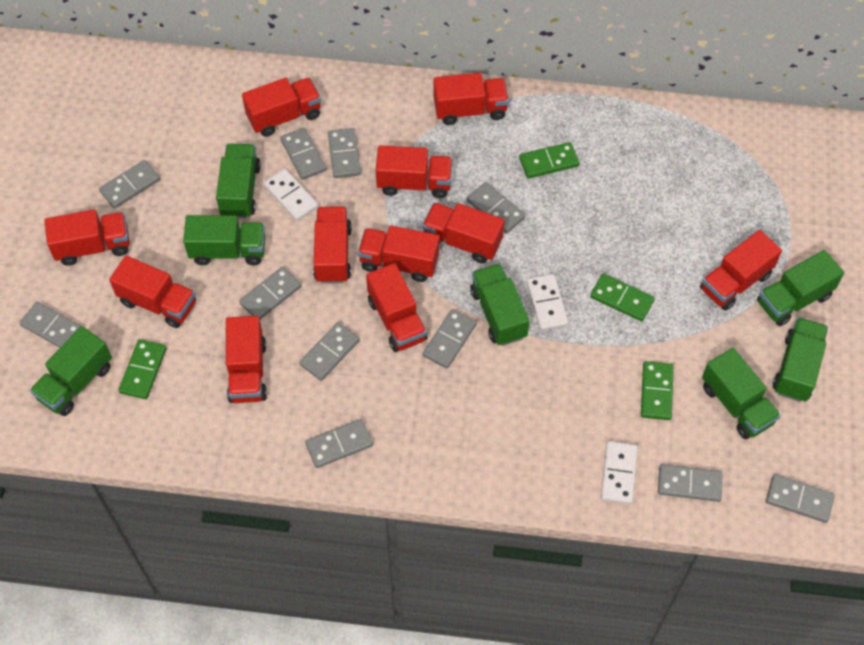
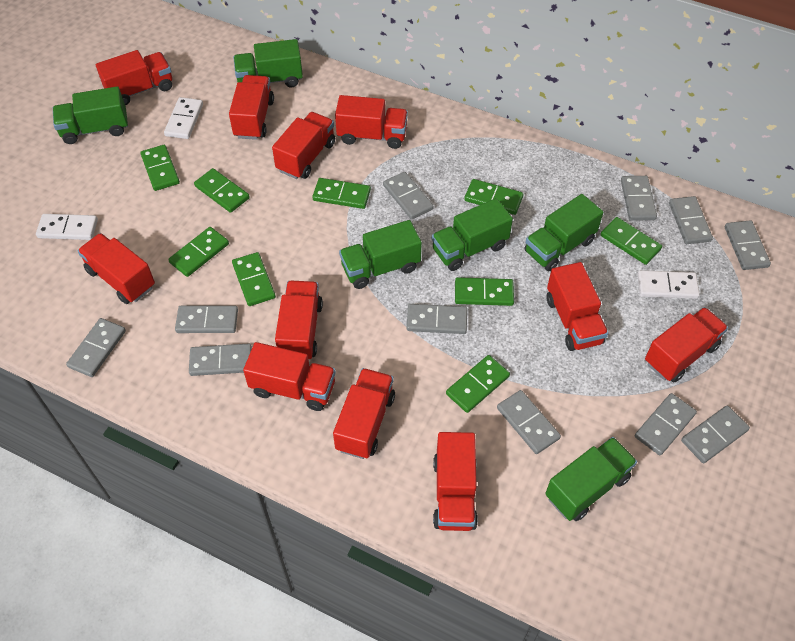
green domino: 4 -> 9
green truck: 7 -> 6

